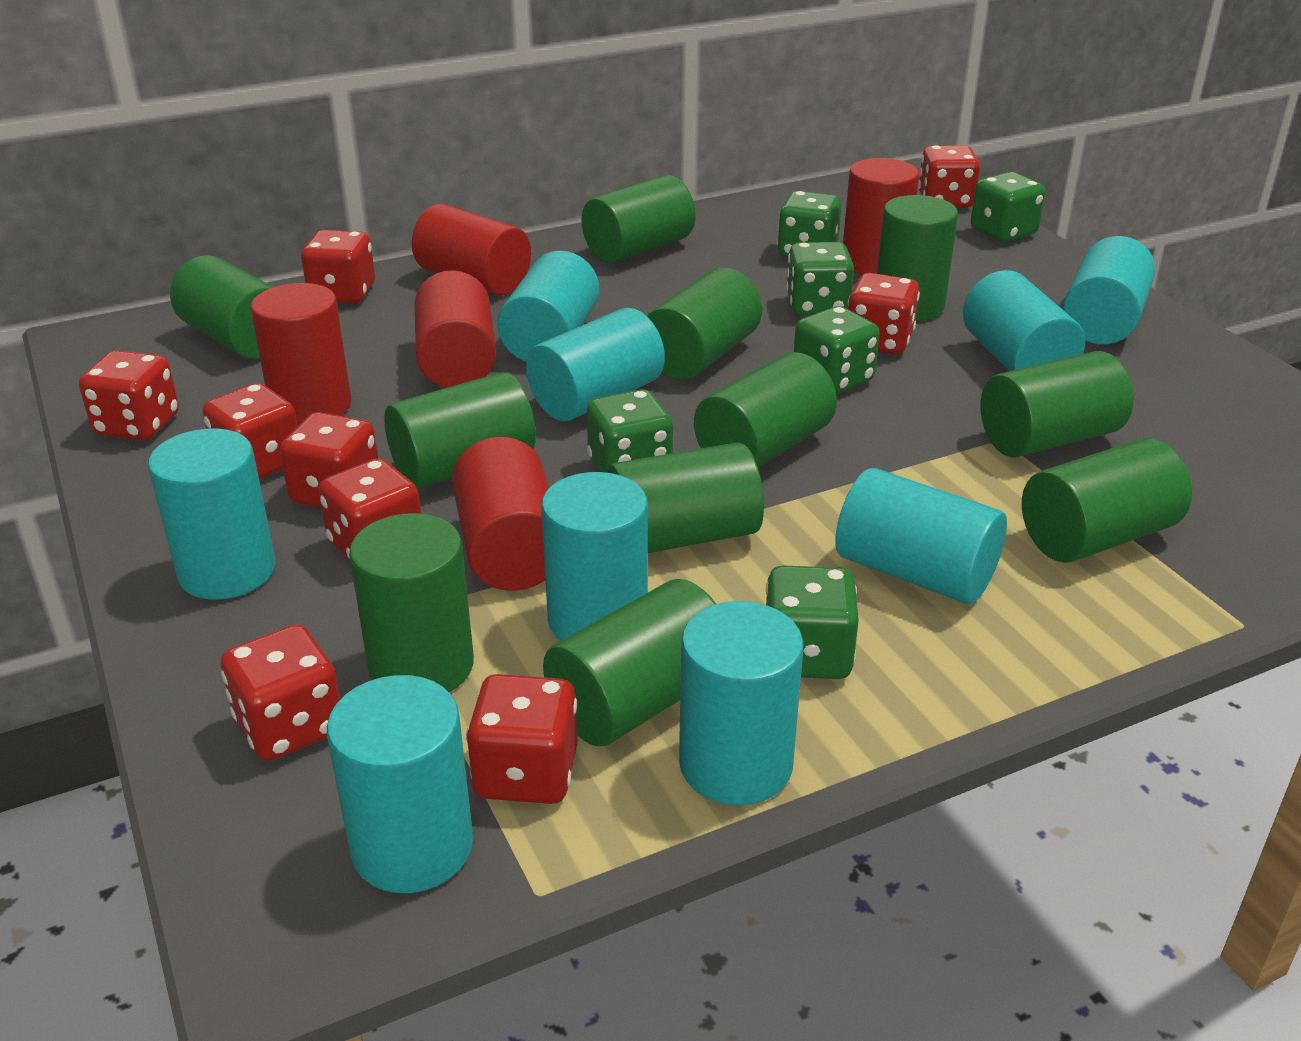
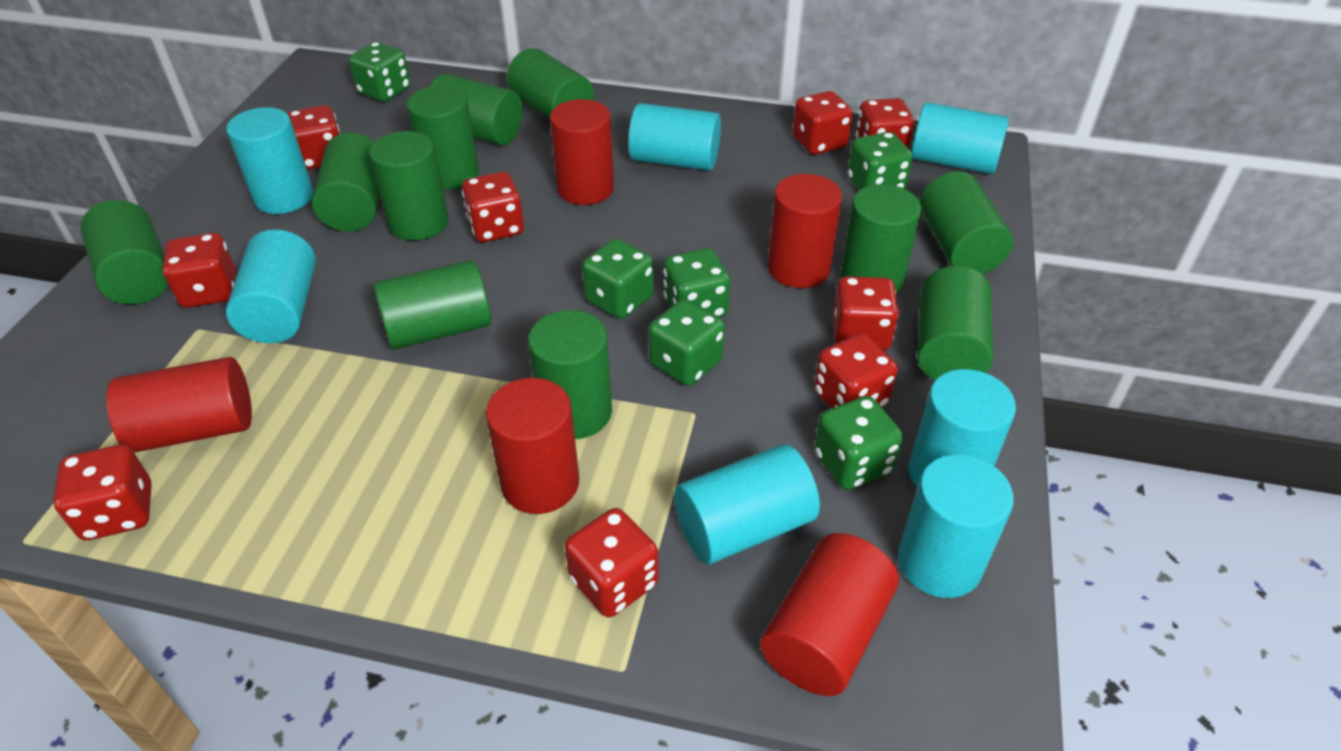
turquoise cylinder: 9 -> 7

